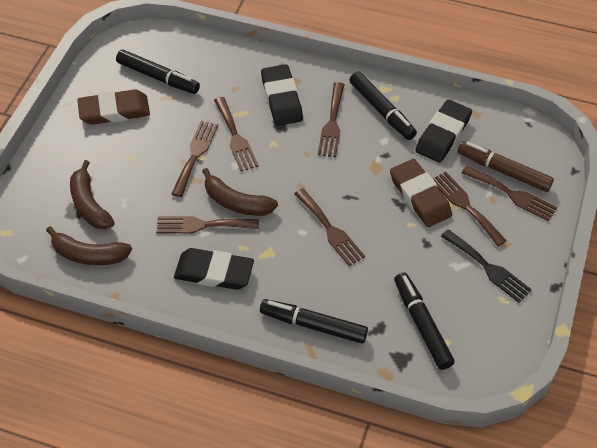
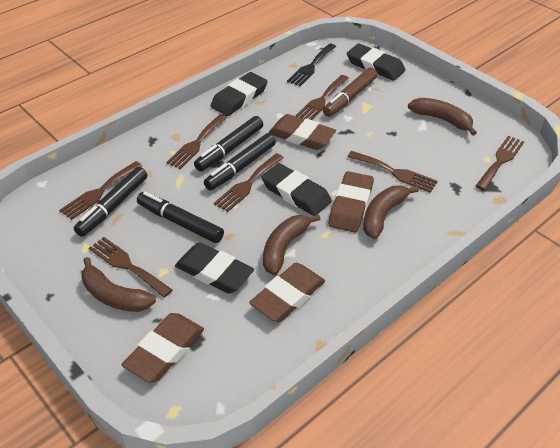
black eraser: 3 -> 4
brown banana: 3 -> 4
brown eraser: 2 -> 4

